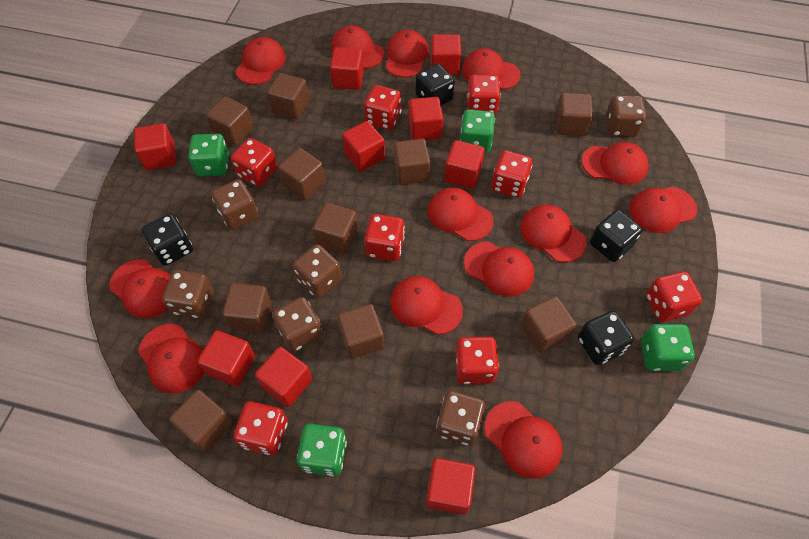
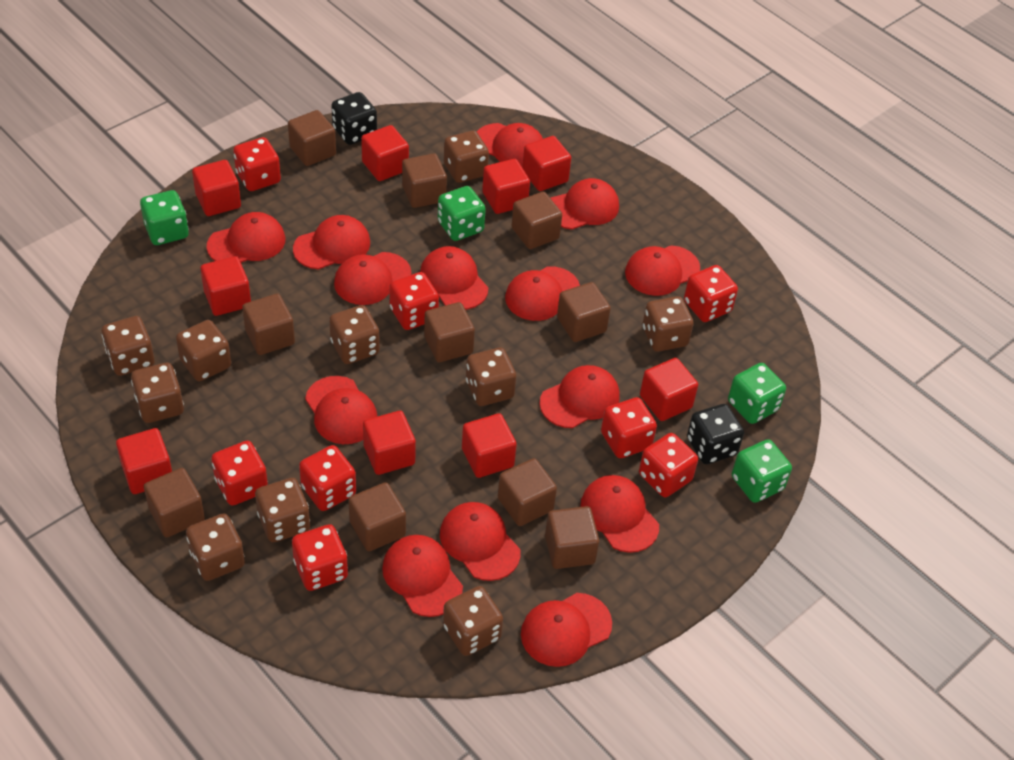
black dice: 4 -> 2
brown dice: 6 -> 10
red cap: 13 -> 14

